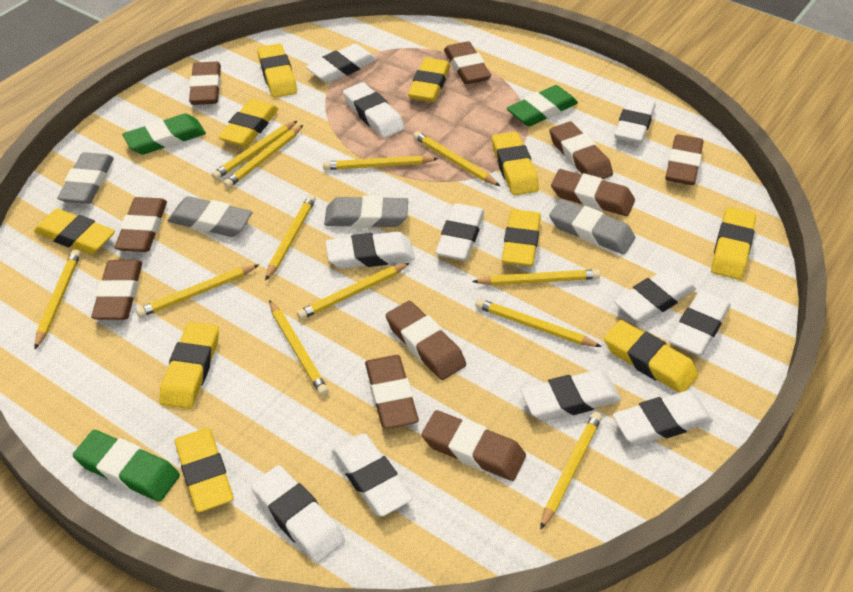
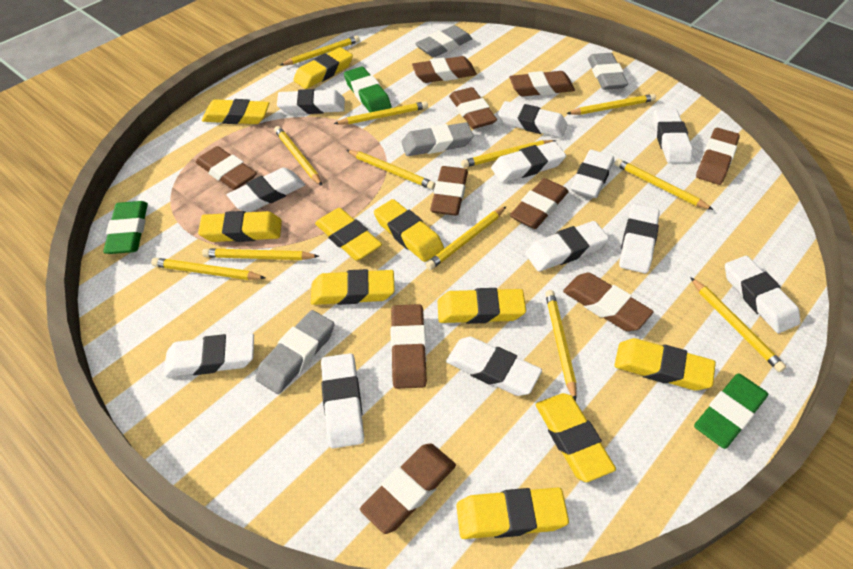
white eraser: 11 -> 12

